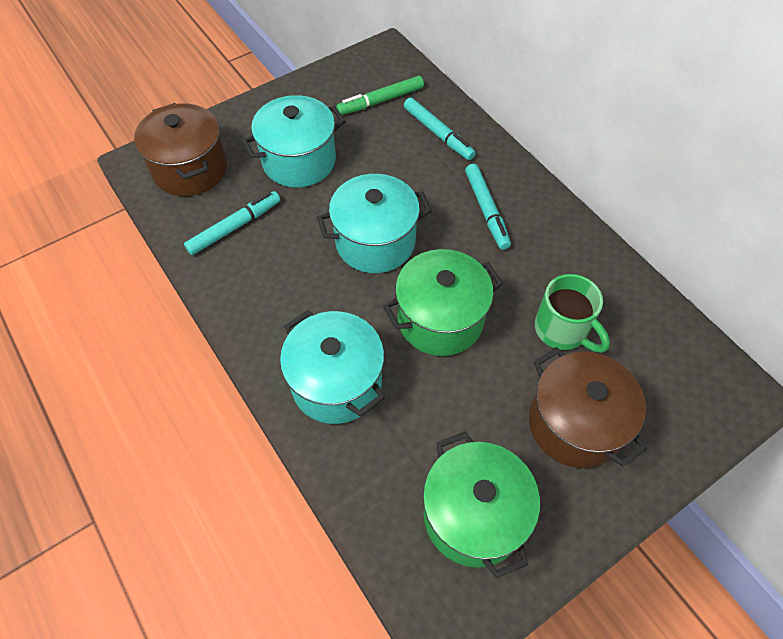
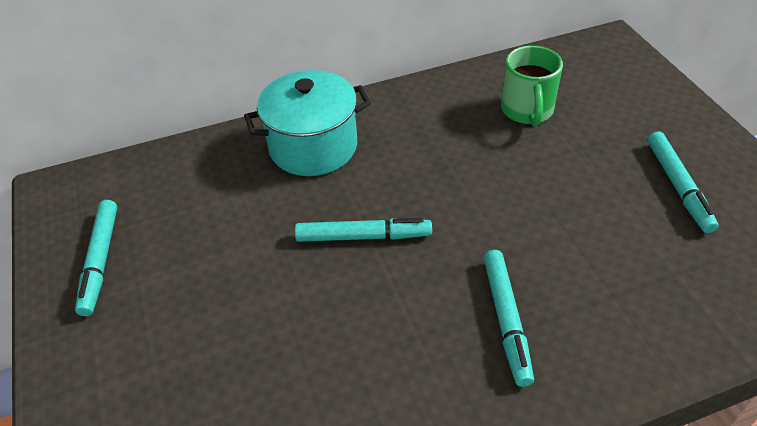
brown pot: 2 -> 0
green marker: 1 -> 0
green pot: 2 -> 0
turquoise marker: 3 -> 4
turquoise pot: 3 -> 1

